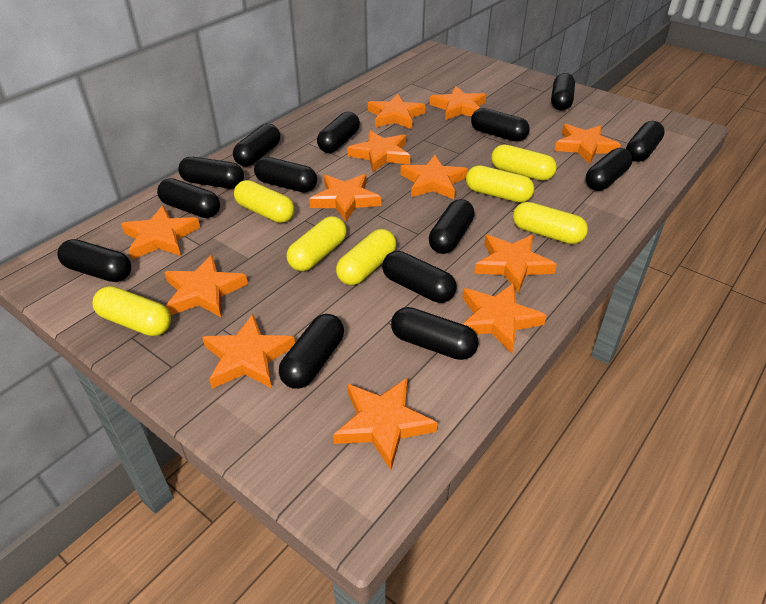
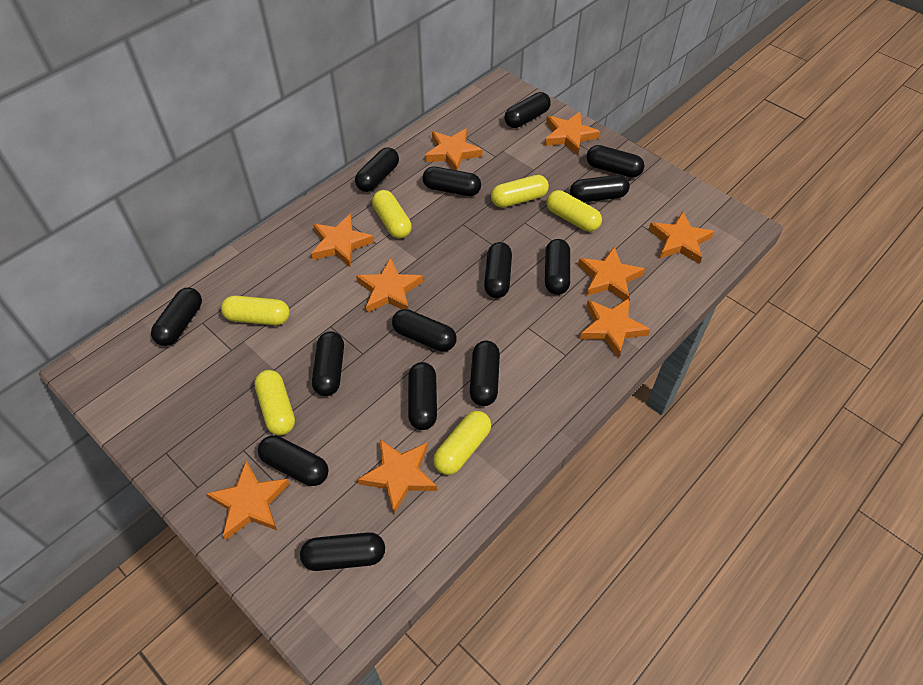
orange star: 12 -> 9
yellow capsule: 7 -> 6

